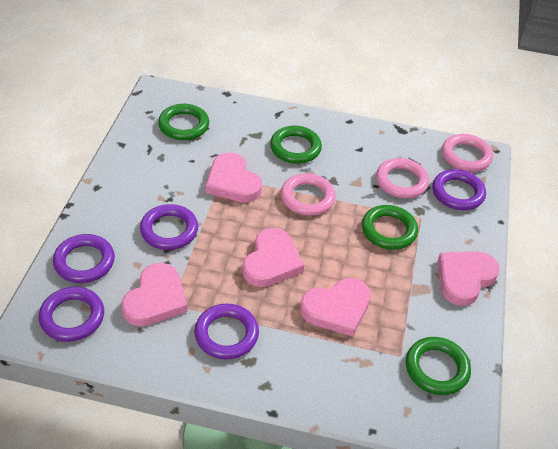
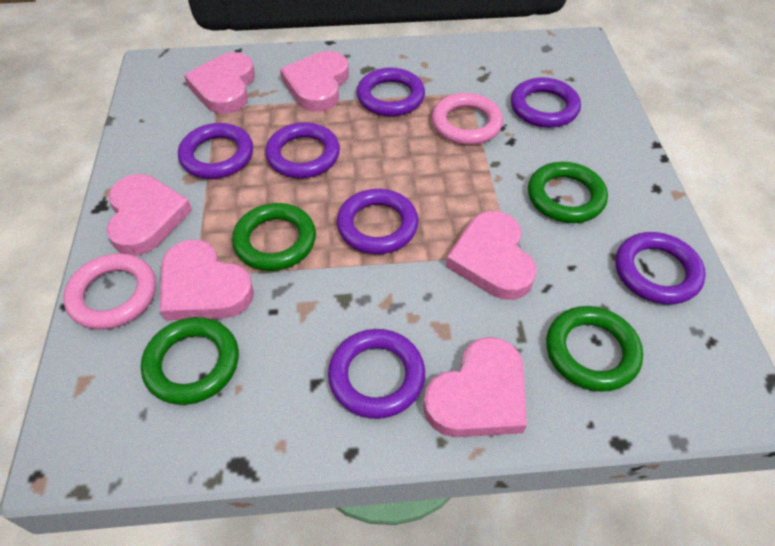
pink heart: 5 -> 6
pink ring: 3 -> 2
purple ring: 5 -> 7

